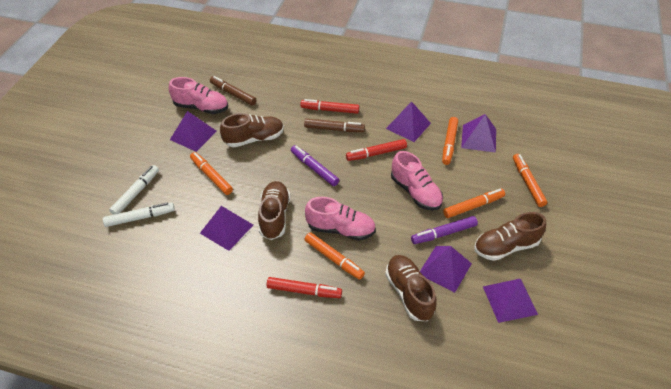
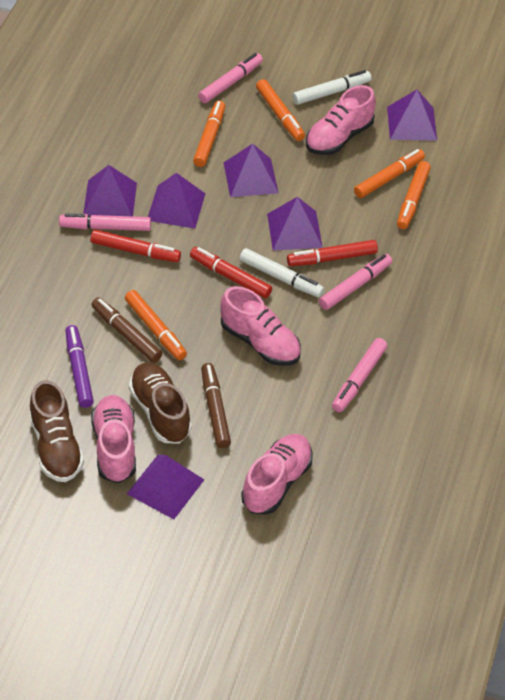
brown shoe: 4 -> 2
pink marker: 0 -> 4
pink shoe: 3 -> 4
purple marker: 2 -> 1

